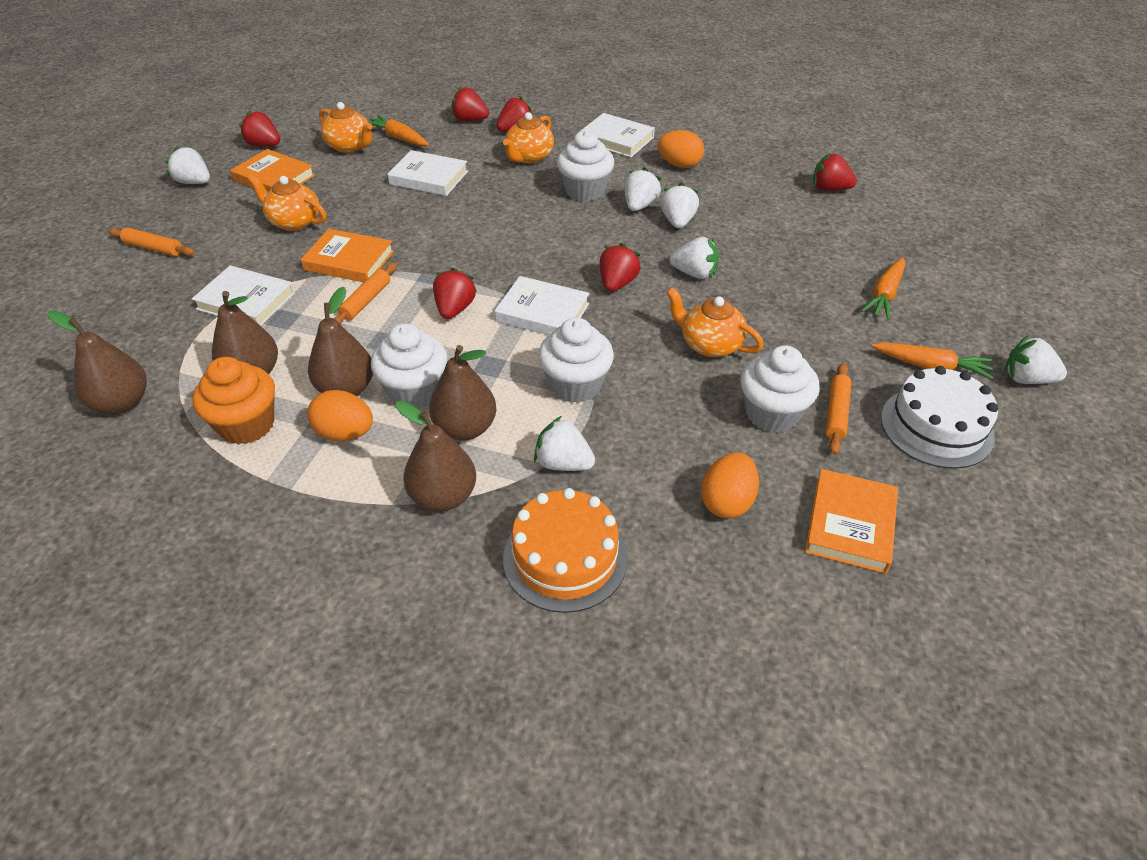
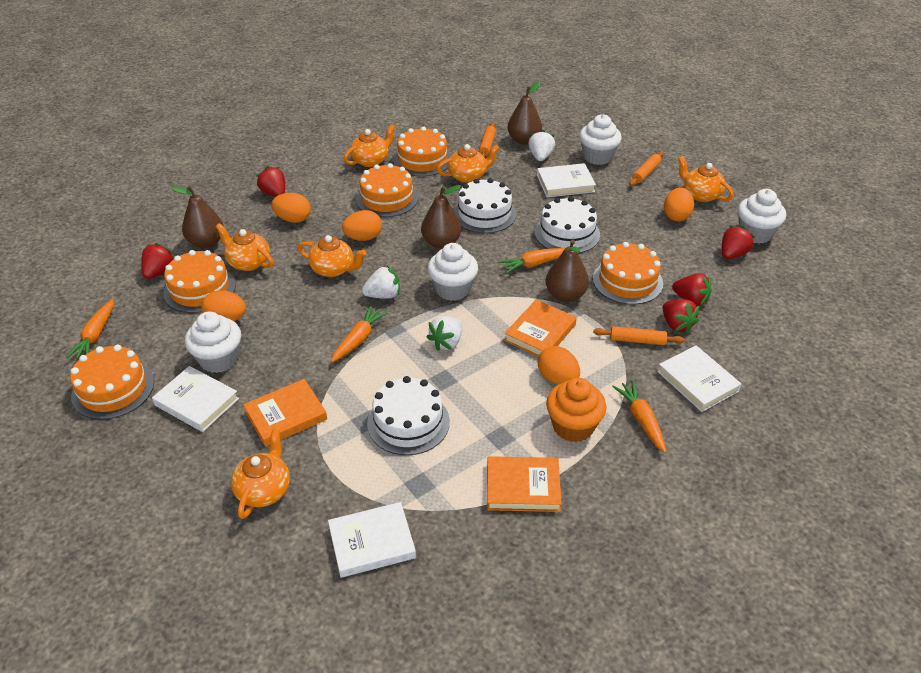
brown pear: 5 -> 4
orange cake: 1 -> 5
orange carrot: 3 -> 4
orange egg: 3 -> 5
orange teapot: 4 -> 6
red strawberry: 6 -> 5
white cake: 1 -> 3
white strawberry: 6 -> 3

